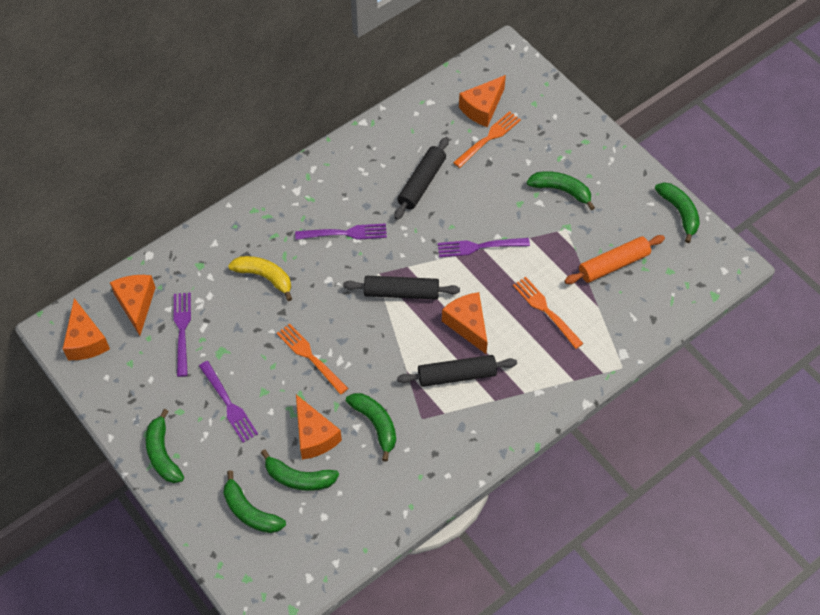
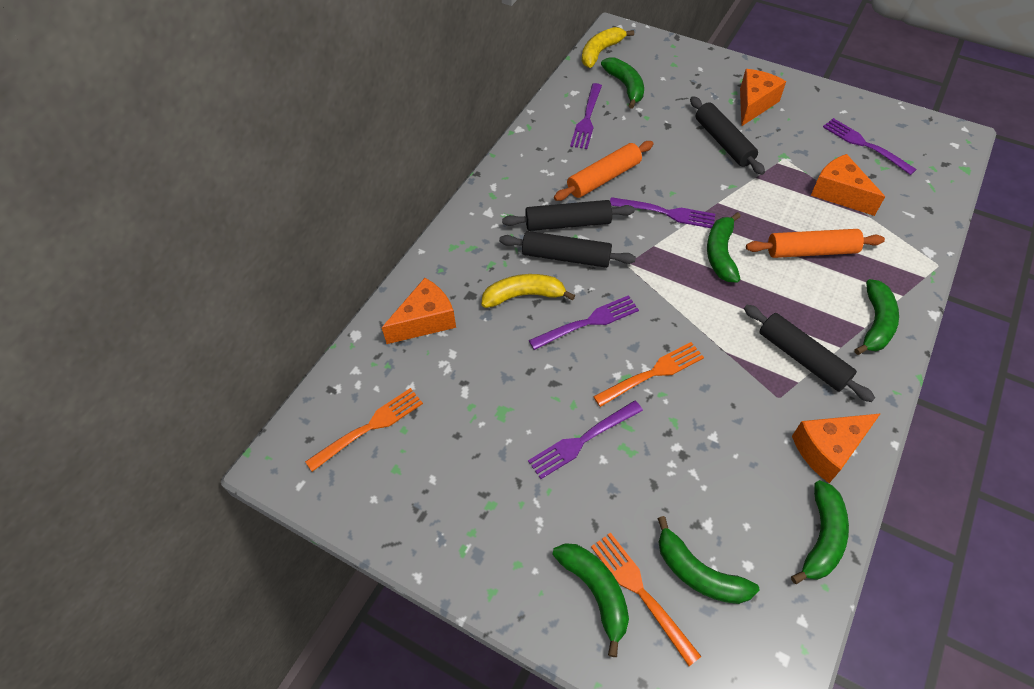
black rolling pin: 3 -> 4
orange cheese: 5 -> 4
orange rolling pin: 1 -> 2
purple fork: 4 -> 5
yellow banana: 1 -> 2

